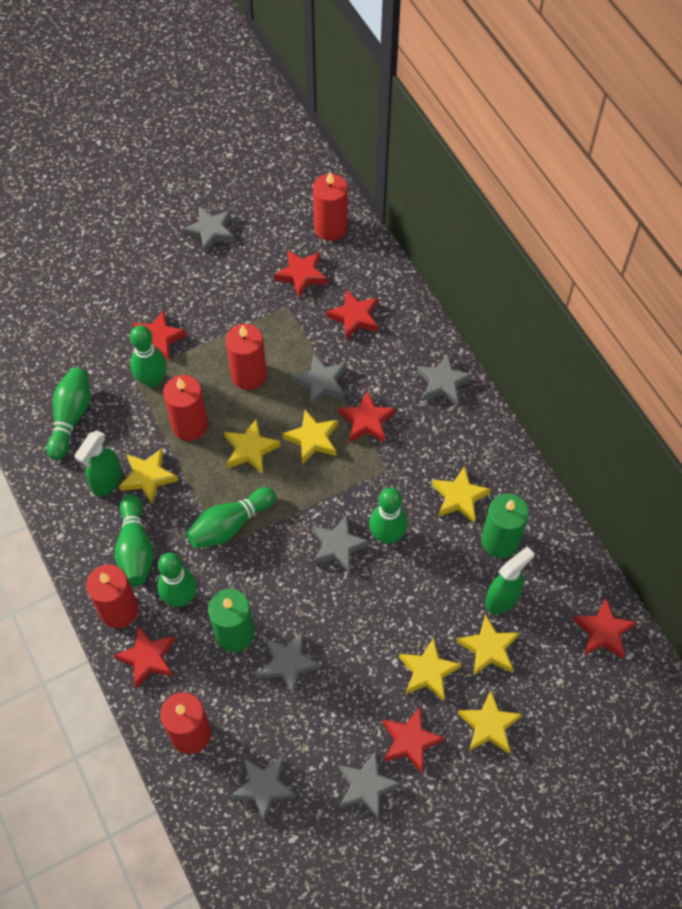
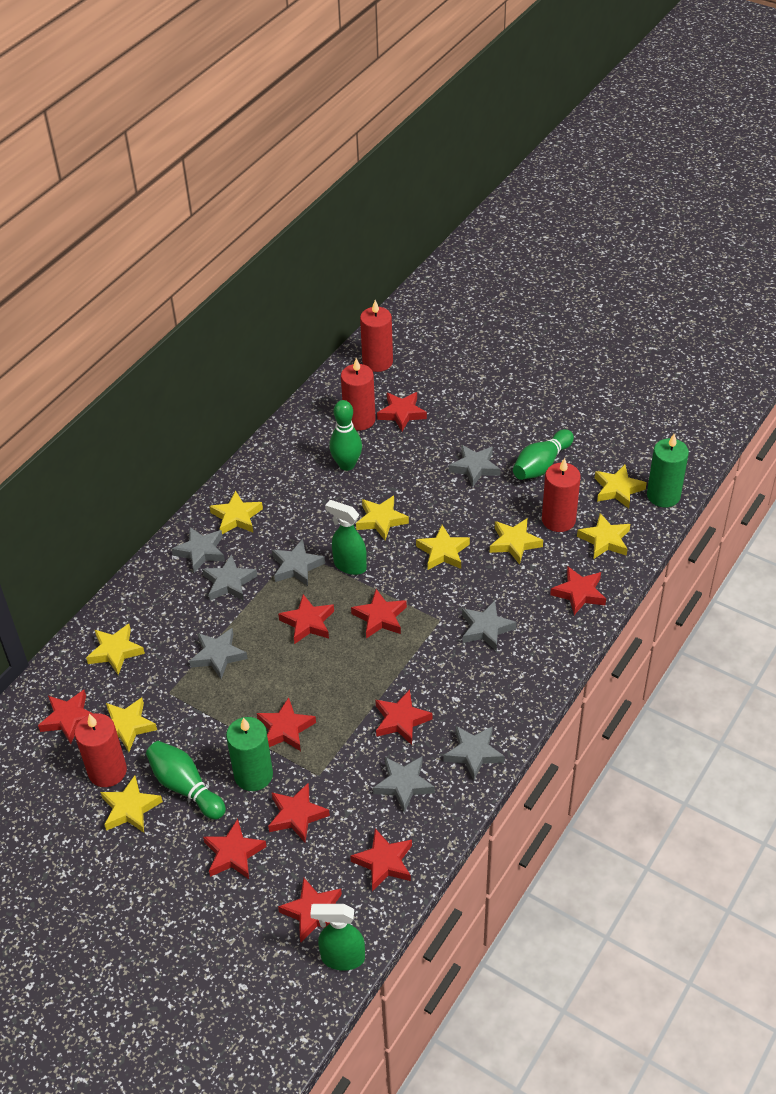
green bowling pin: 6 -> 3
grey star: 7 -> 8
red candle: 5 -> 4
red star: 7 -> 11
yellow star: 7 -> 9

